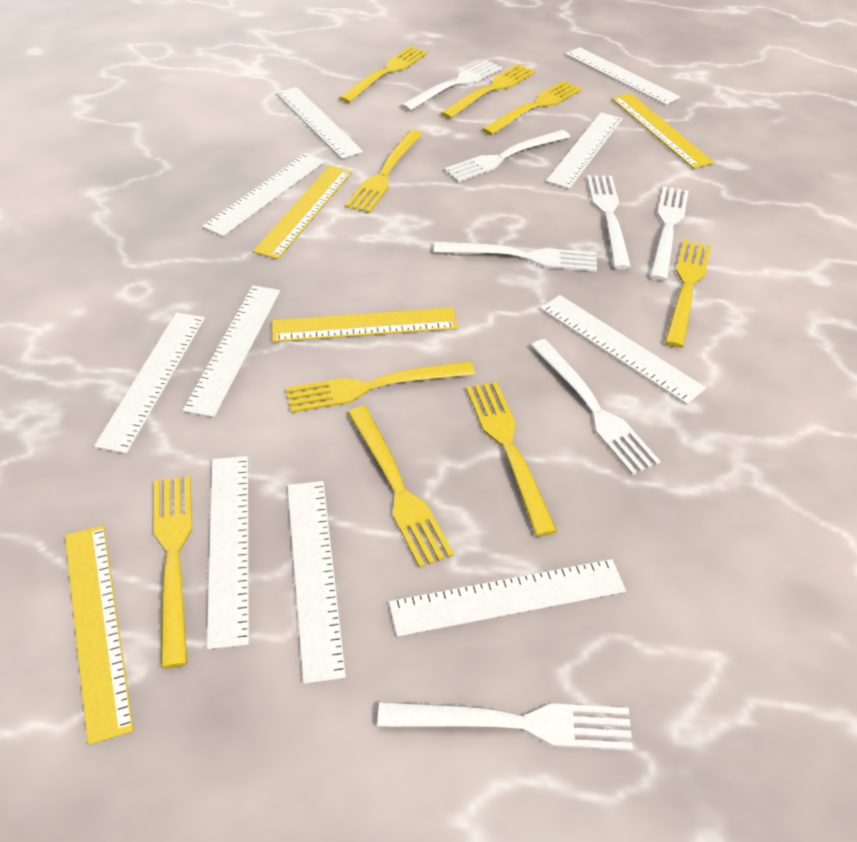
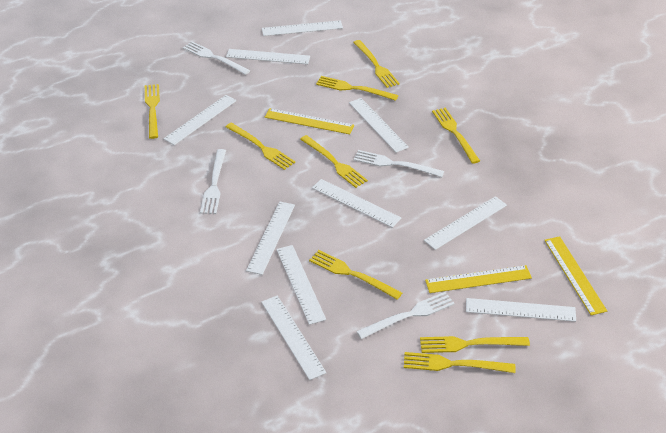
white fork: 7 -> 4
yellow ruler: 4 -> 3

